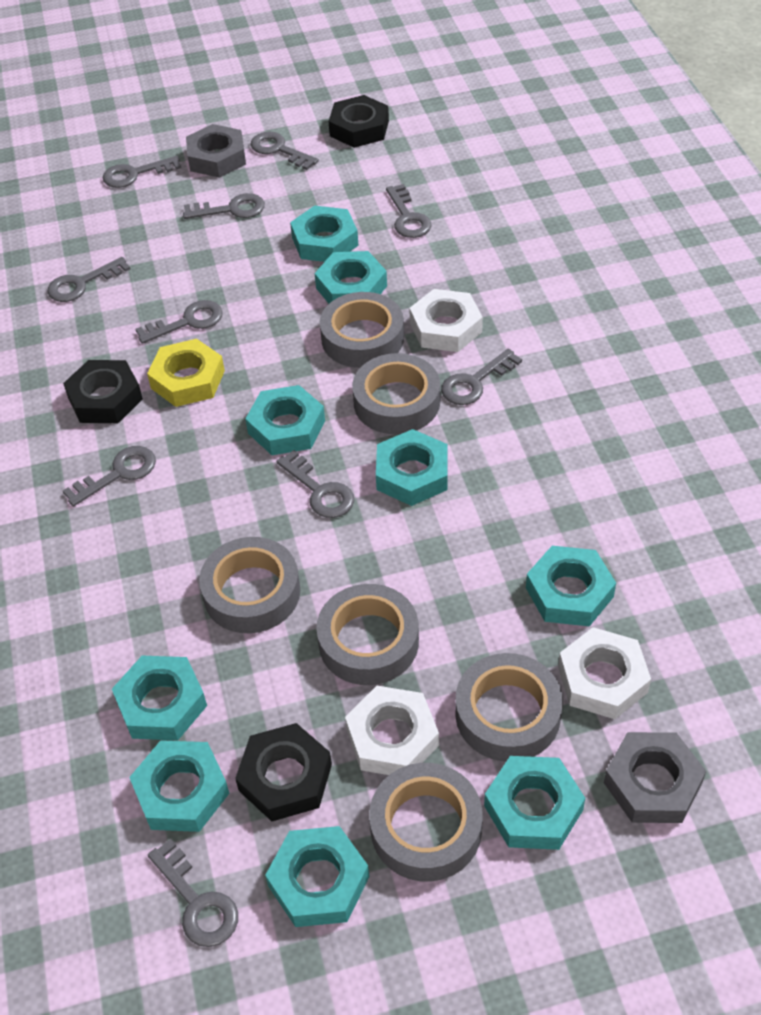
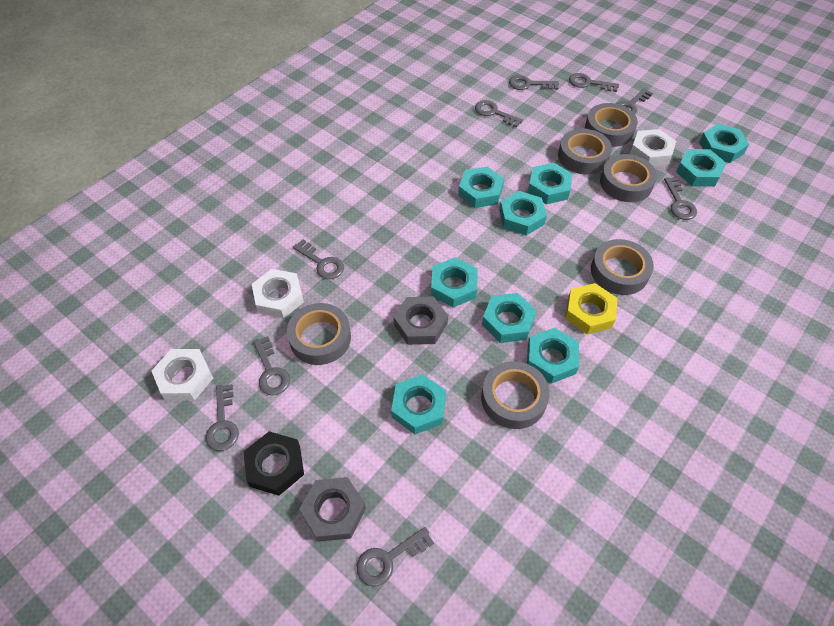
black nut: 3 -> 1
grey key: 10 -> 9

